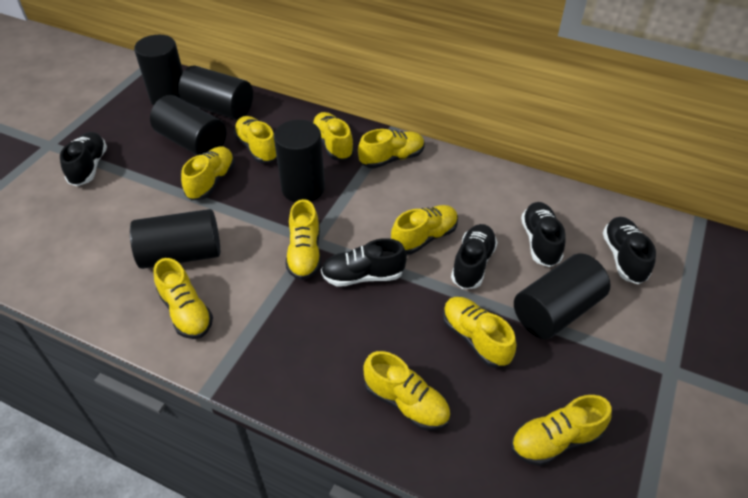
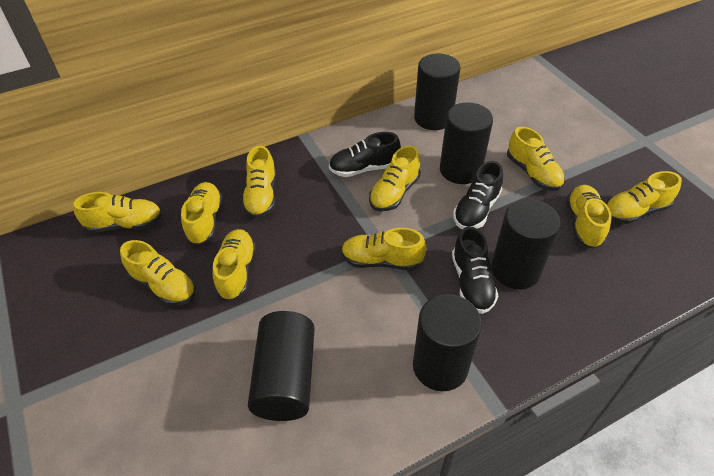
black cylinder: 6 -> 5
black shoe: 5 -> 3

